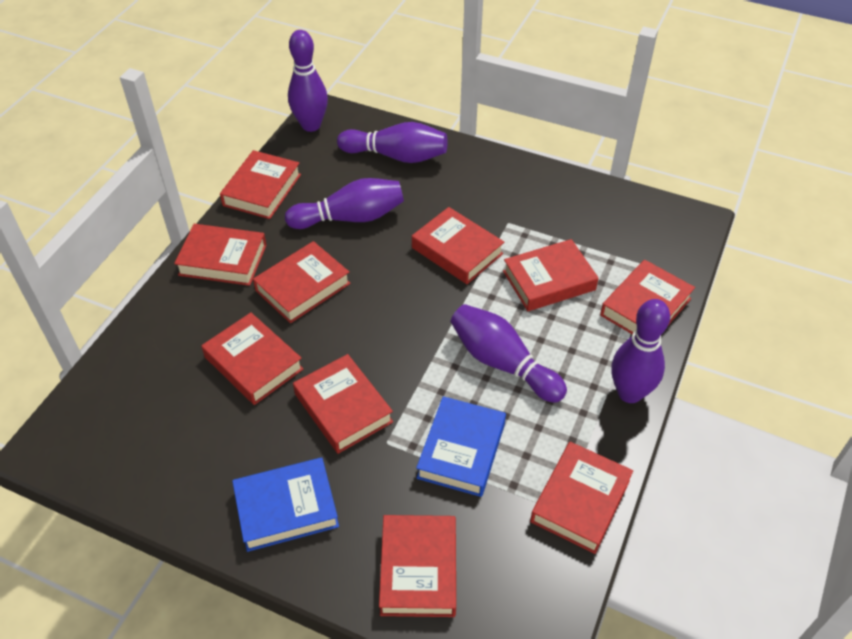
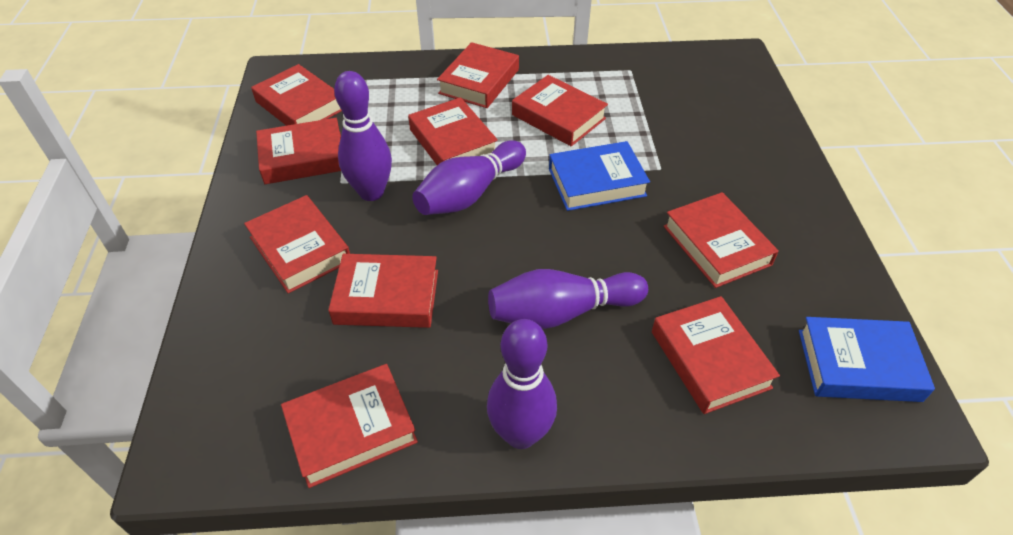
purple bowling pin: 5 -> 4

